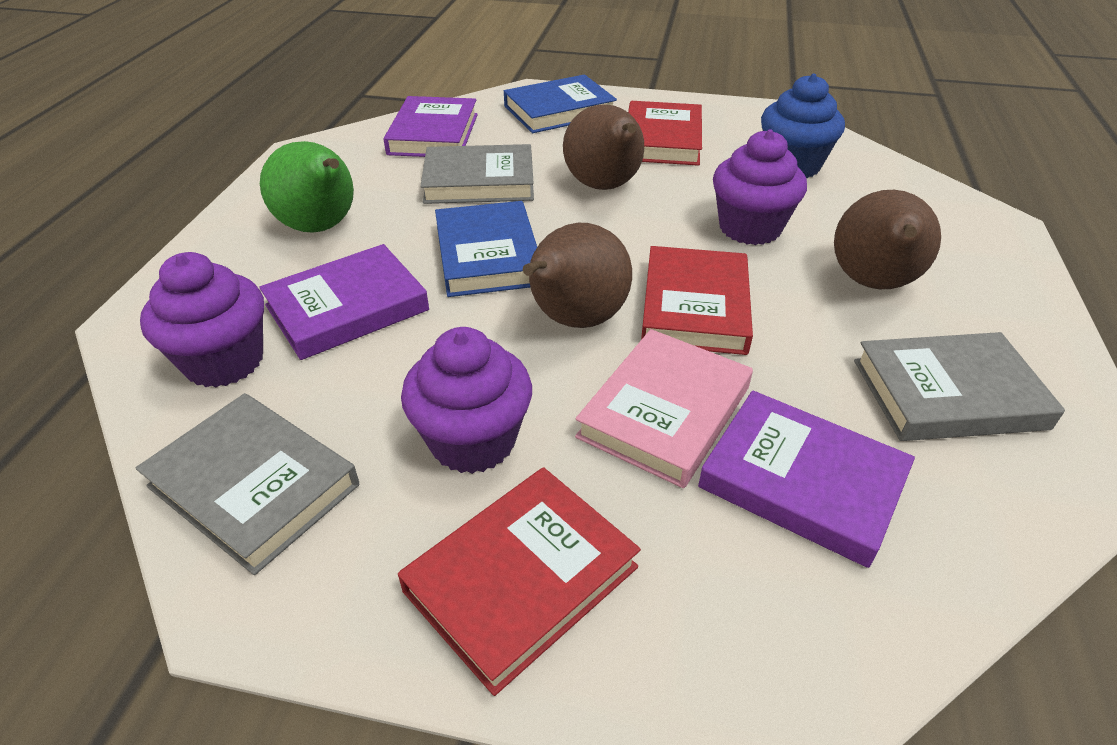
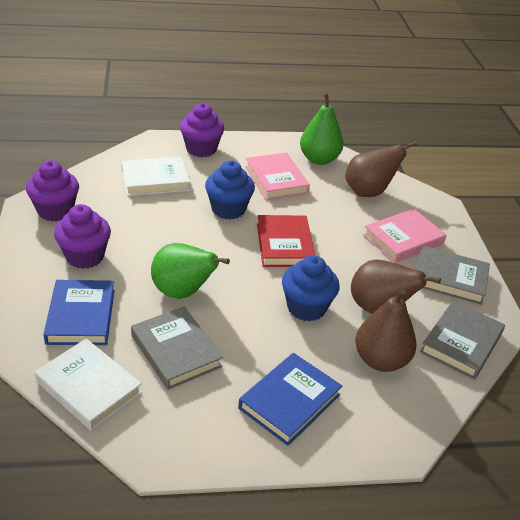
blue cupcake: 1 -> 2
green pear: 1 -> 2
pink book: 1 -> 2
purple book: 3 -> 0
red book: 3 -> 1
white book: 0 -> 2

